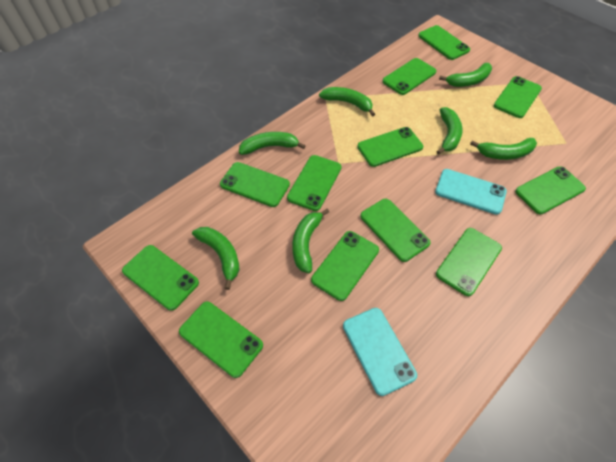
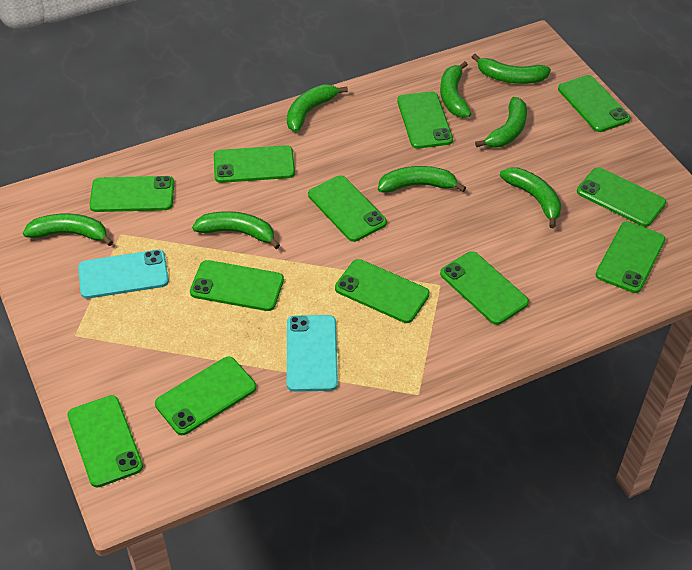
green banana: 7 -> 8

